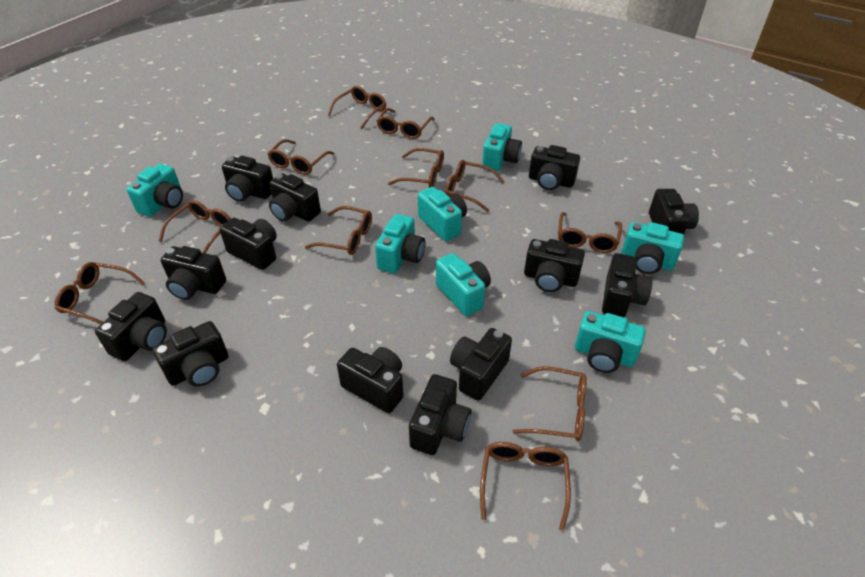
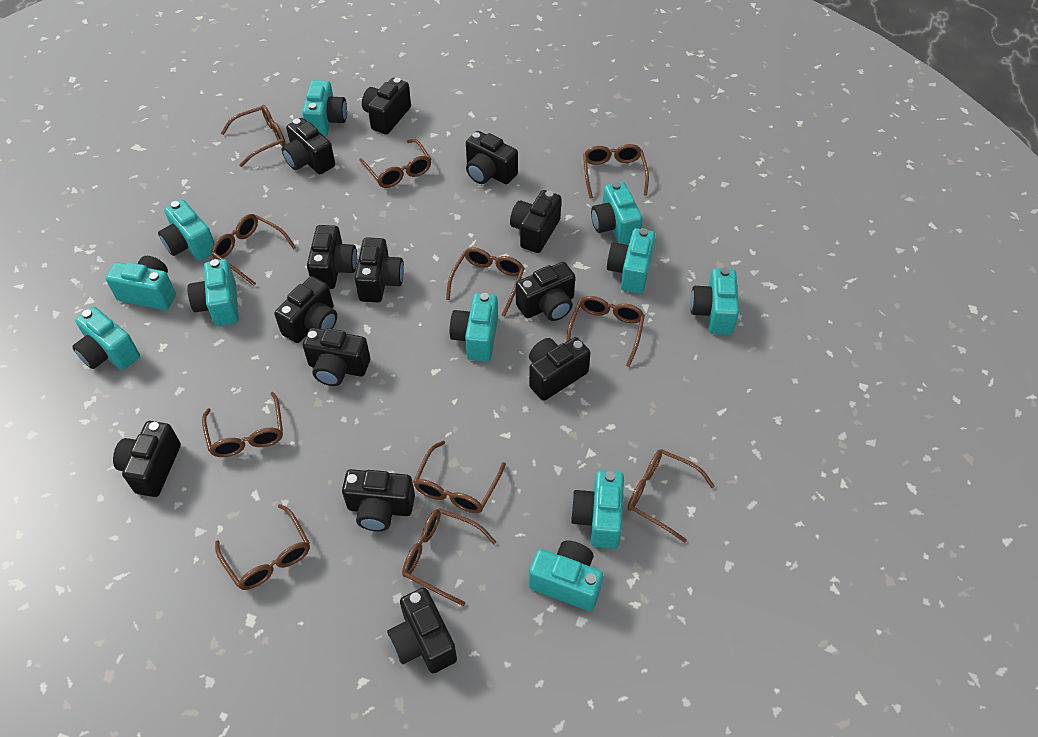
turquoise camera: 7 -> 11

